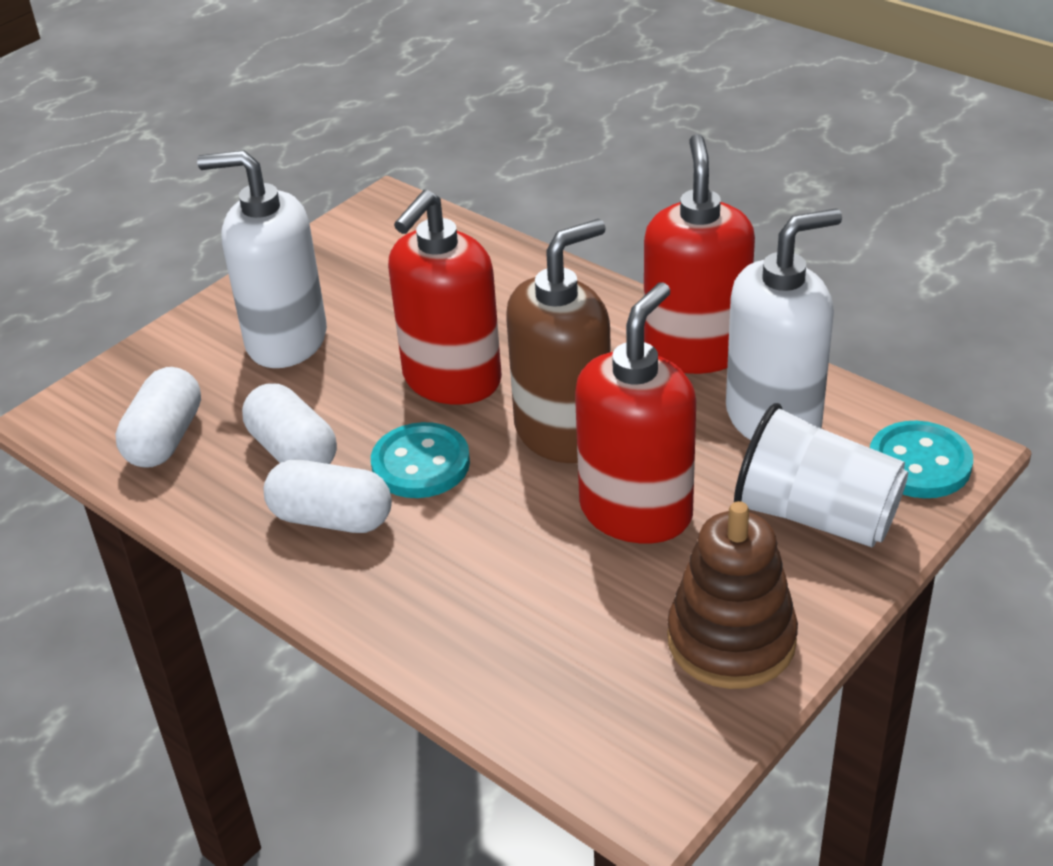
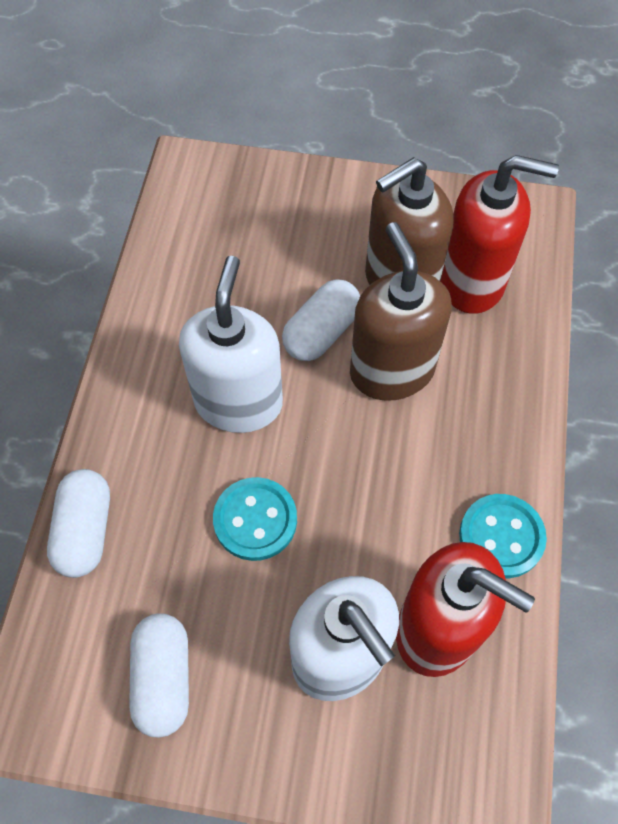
brown soap dispenser: 1 -> 2
brown stacking toy: 1 -> 0
red soap dispenser: 3 -> 2
white cup: 1 -> 0

